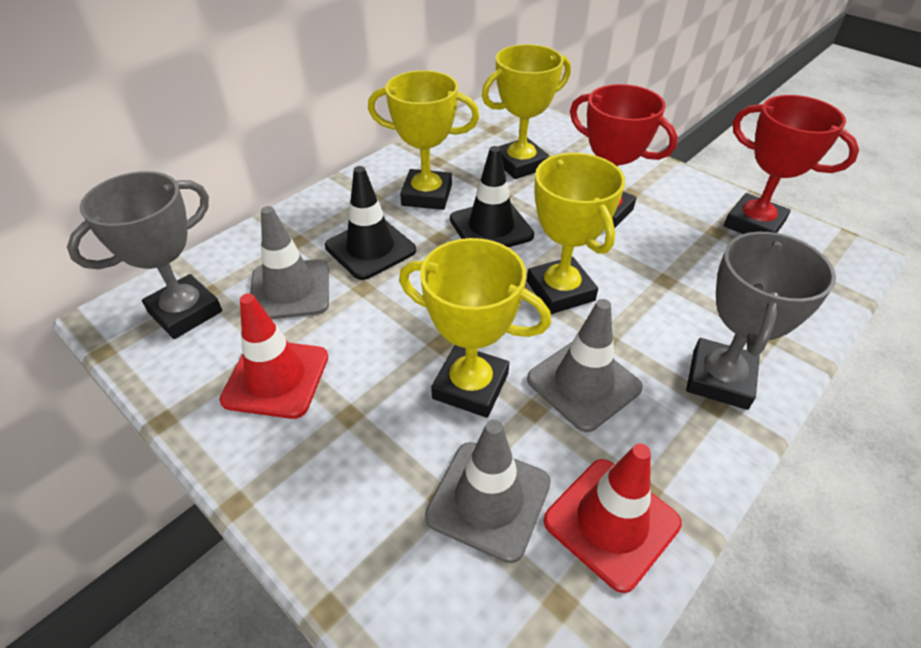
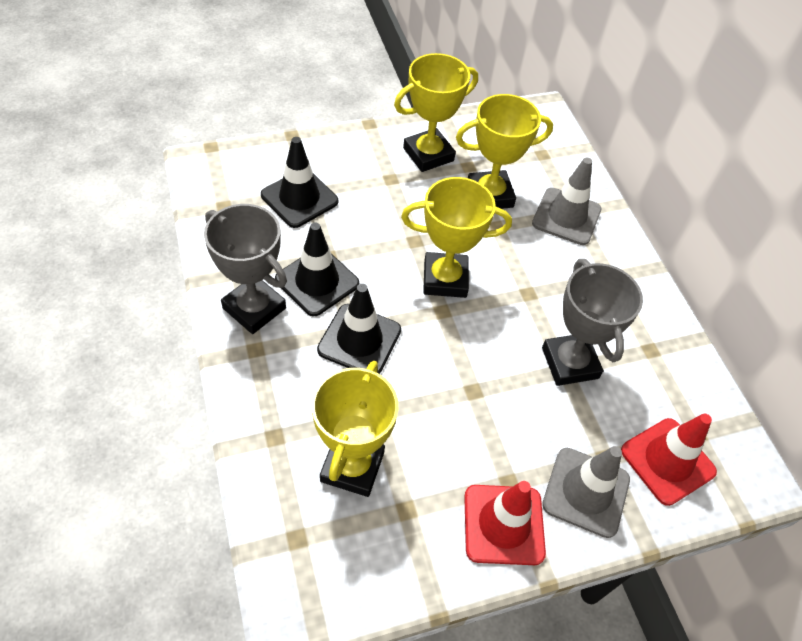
black traffic cone: 2 -> 3
grey traffic cone: 3 -> 2
red trophy: 2 -> 0

